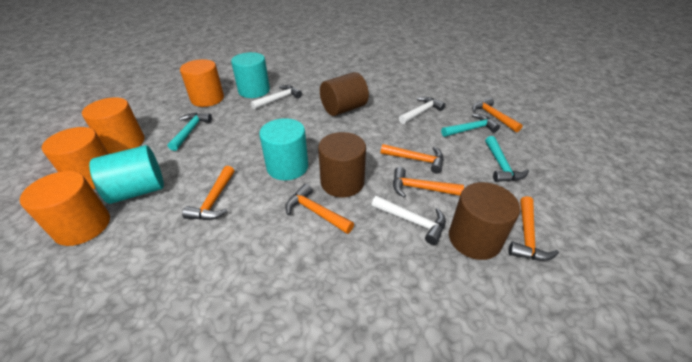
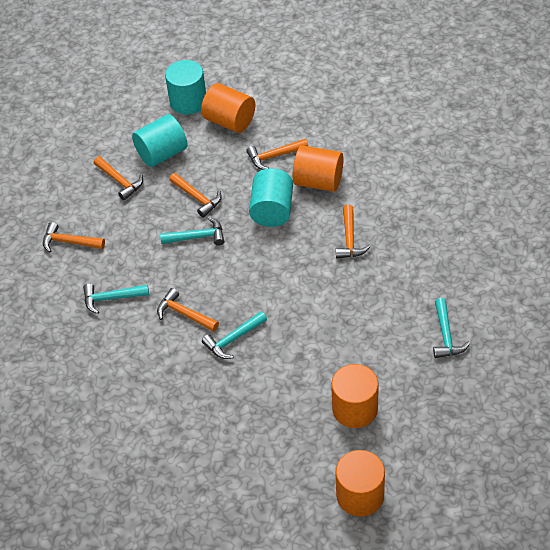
brown cylinder: 3 -> 0
turquoise hammer: 3 -> 4
white hammer: 3 -> 0

